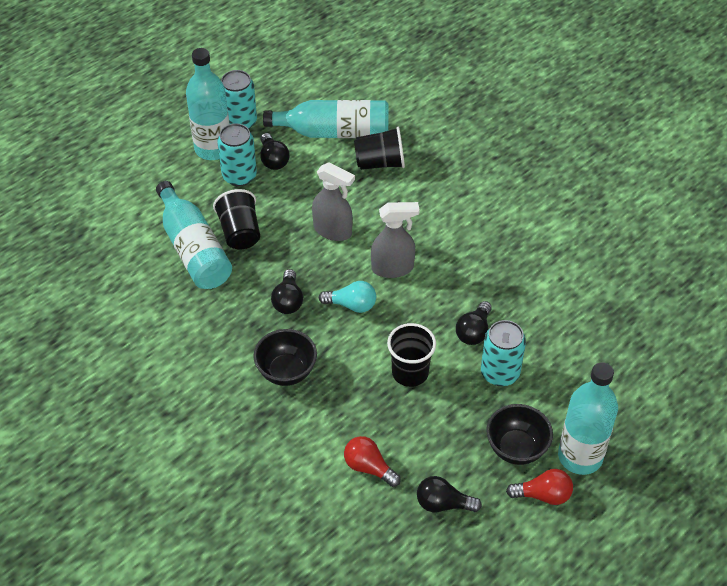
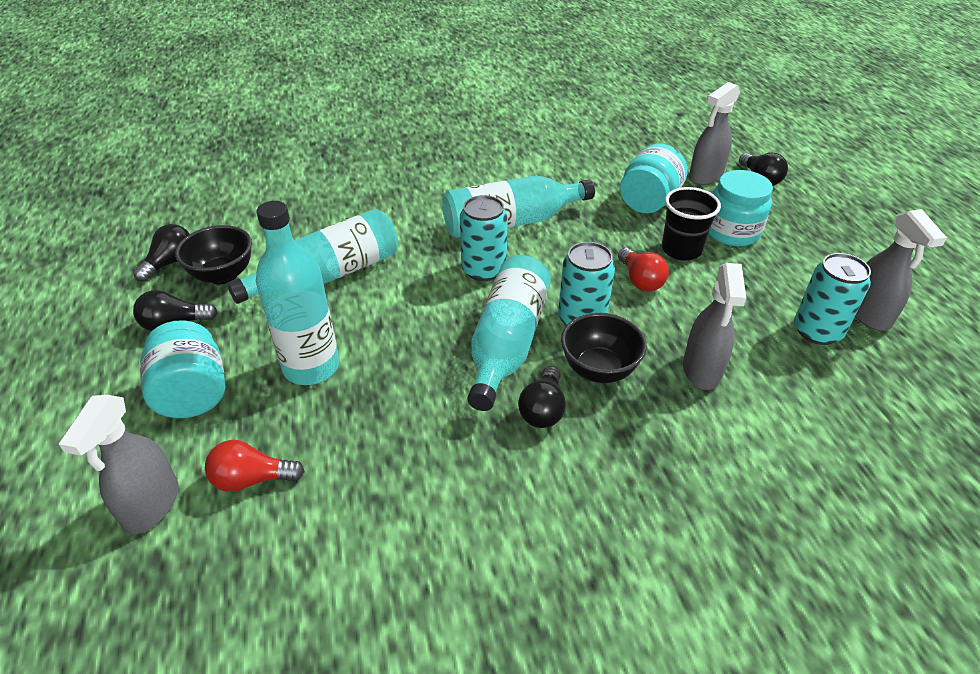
black cup: 3 -> 1
grey spray bottle: 2 -> 4
turquoise jar: 0 -> 3
turquoise light bulb: 1 -> 0

